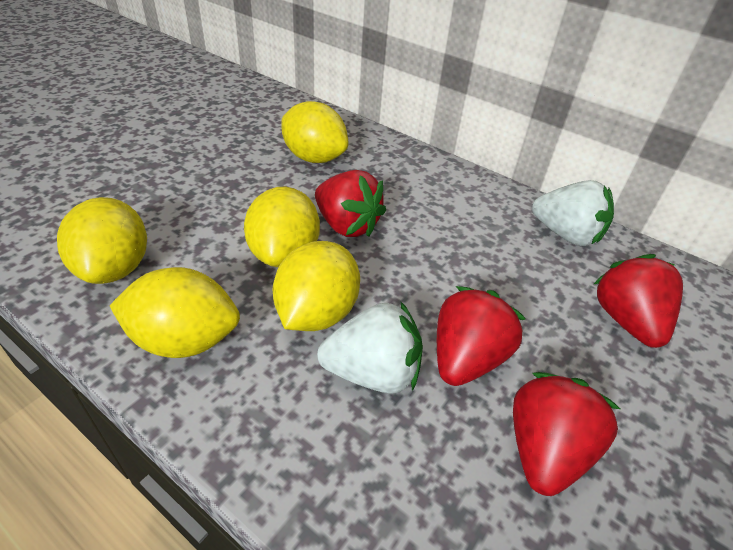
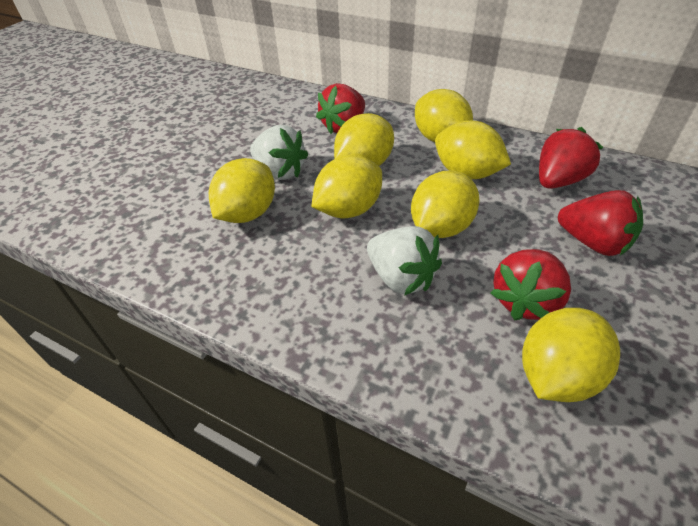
yellow lemon: 5 -> 7

